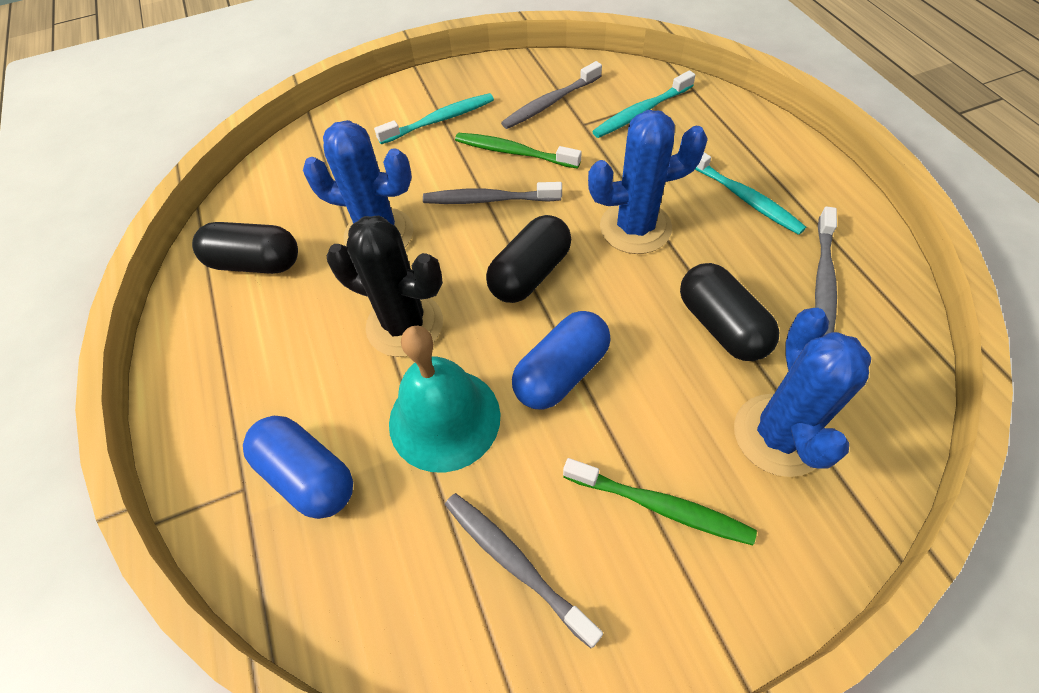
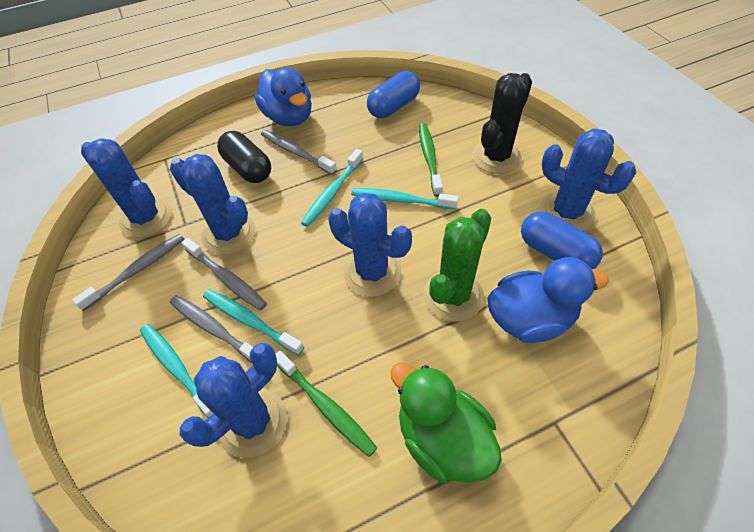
black capsule: 3 -> 1
blue cactus: 3 -> 5
blue duck: 0 -> 2
green cactus: 0 -> 1
green duck: 0 -> 1
turquoise bell: 1 -> 0
turquoise toothbrush: 3 -> 4

